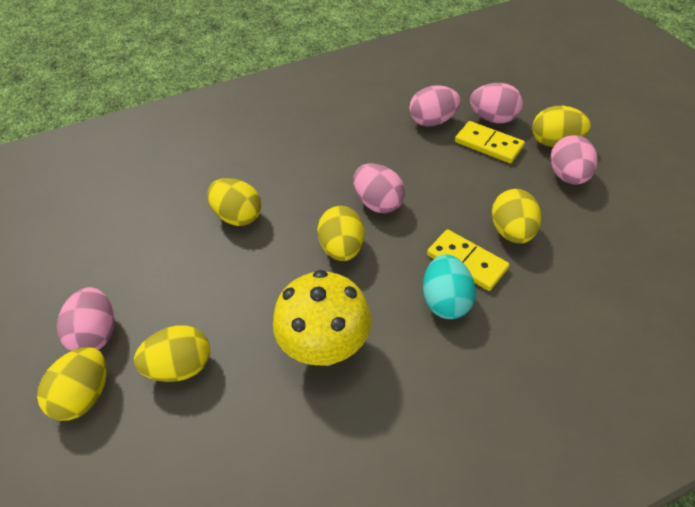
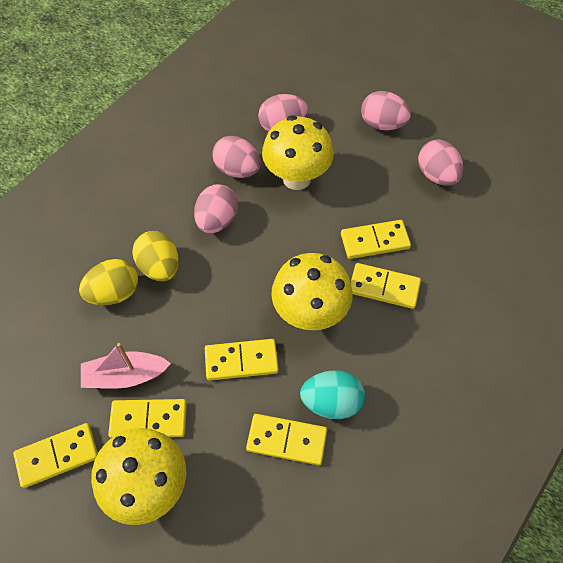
pink boat: 0 -> 1
yellow domino: 2 -> 6
yellow egg: 6 -> 2
yellow mushroom: 1 -> 3

